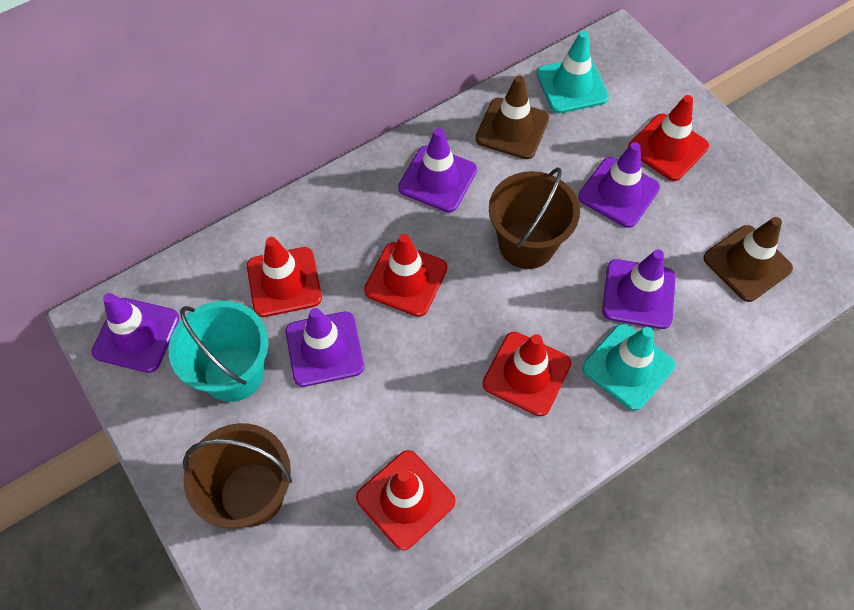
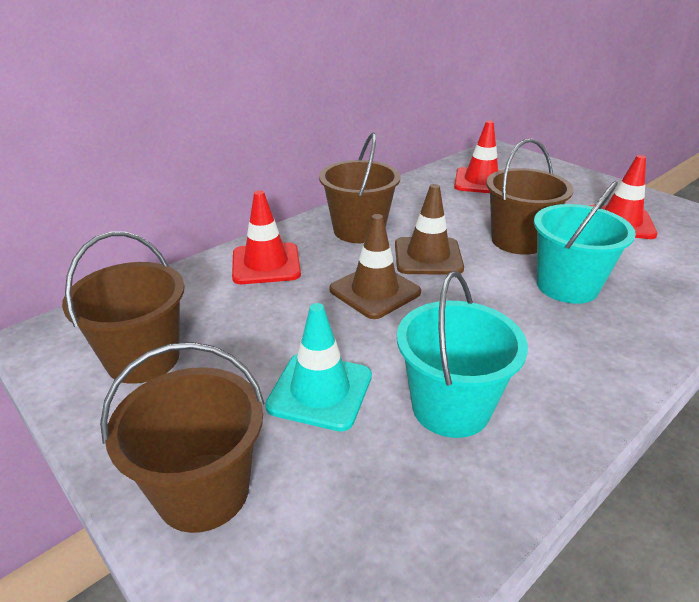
brown bucket: 2 -> 4
purple traffic cone: 5 -> 0
red traffic cone: 5 -> 3
turquoise bucket: 1 -> 2
turquoise traffic cone: 2 -> 1

